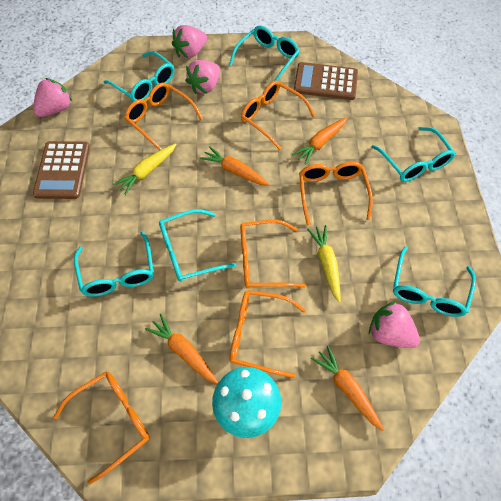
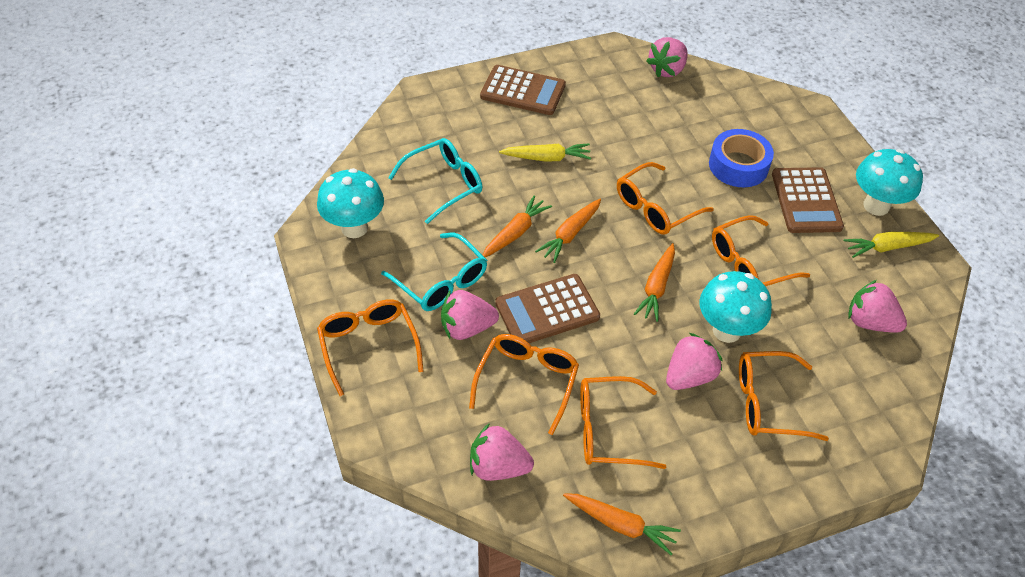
blue tape: 0 -> 1
brown calculator: 2 -> 3
pink strawberry: 4 -> 5
turquoise glasses: 6 -> 2
turquoise mushroom: 1 -> 3

